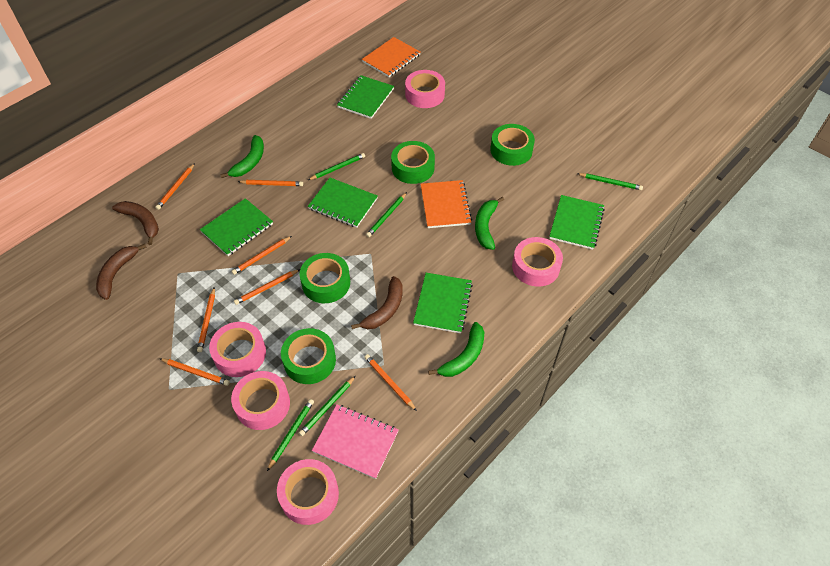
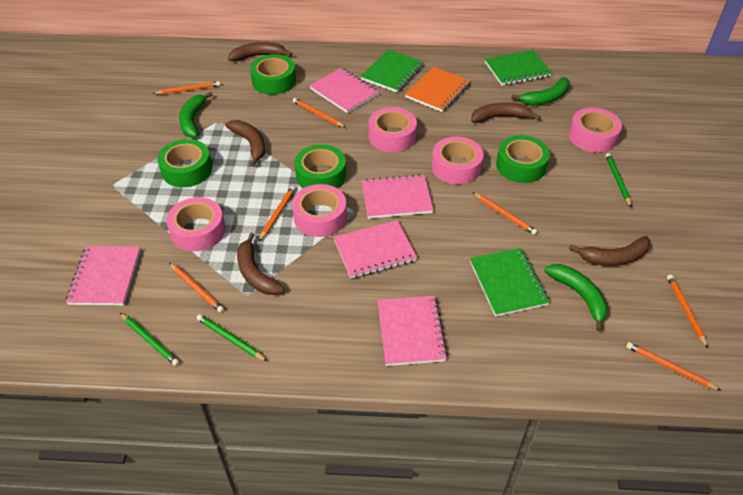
brown banana: 3 -> 5
green notebook: 5 -> 3
green pencil: 5 -> 3
orange notebook: 2 -> 1
pink notebook: 1 -> 5

